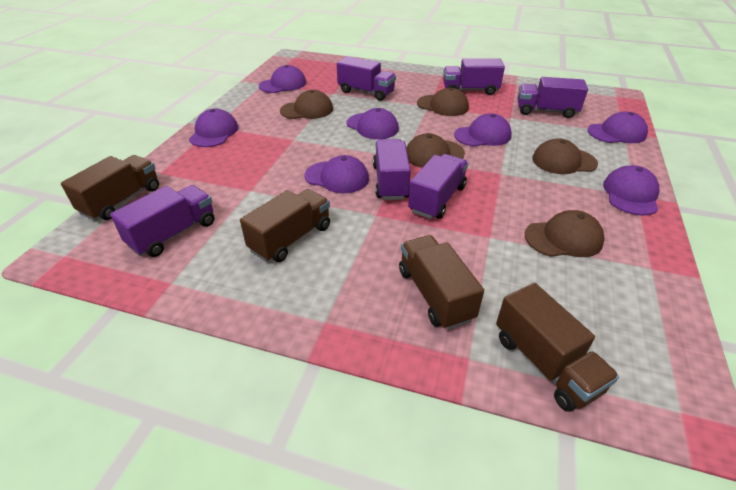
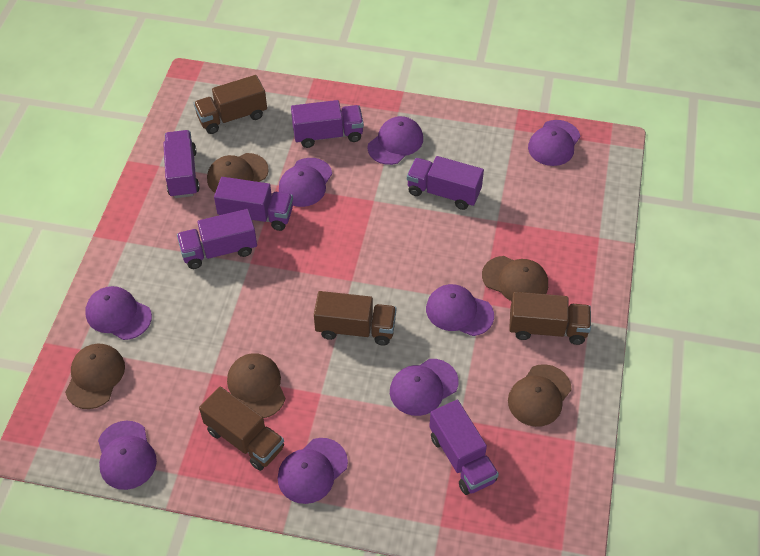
purple cap: 7 -> 8

